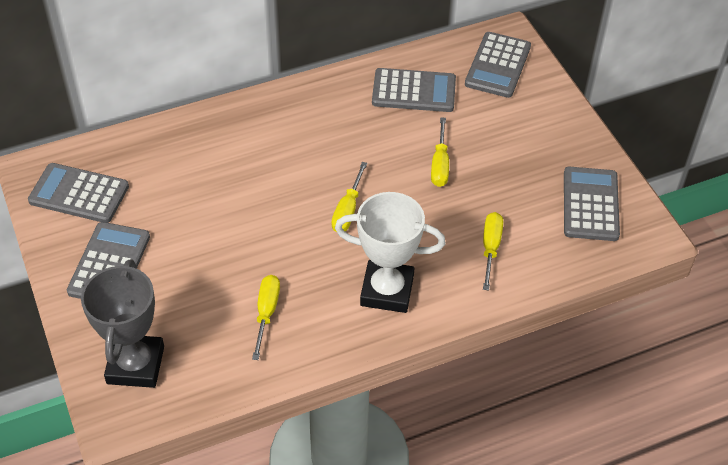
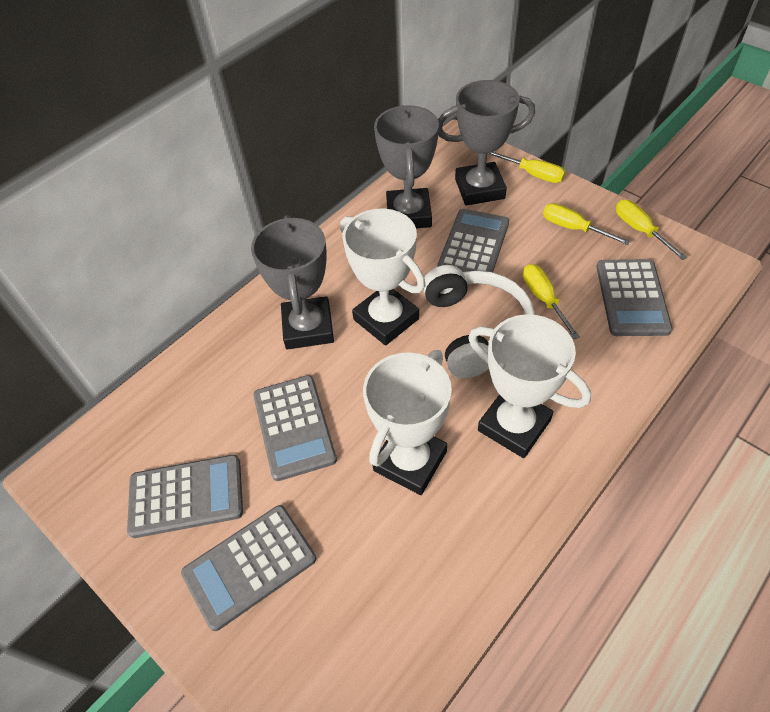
grey trophy: 1 -> 3
white headphones: 0 -> 1
white trophy: 1 -> 3

